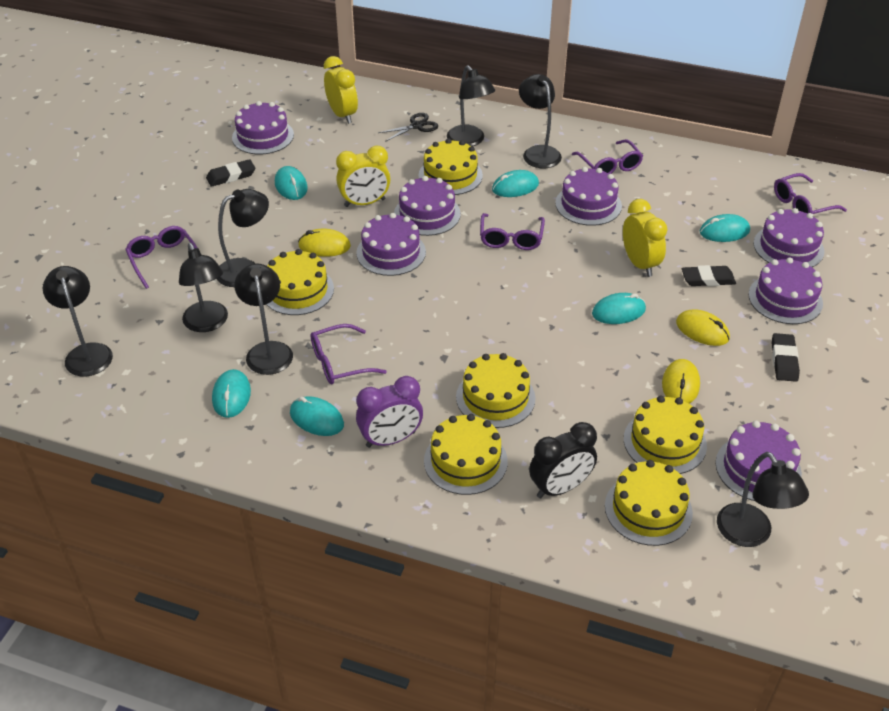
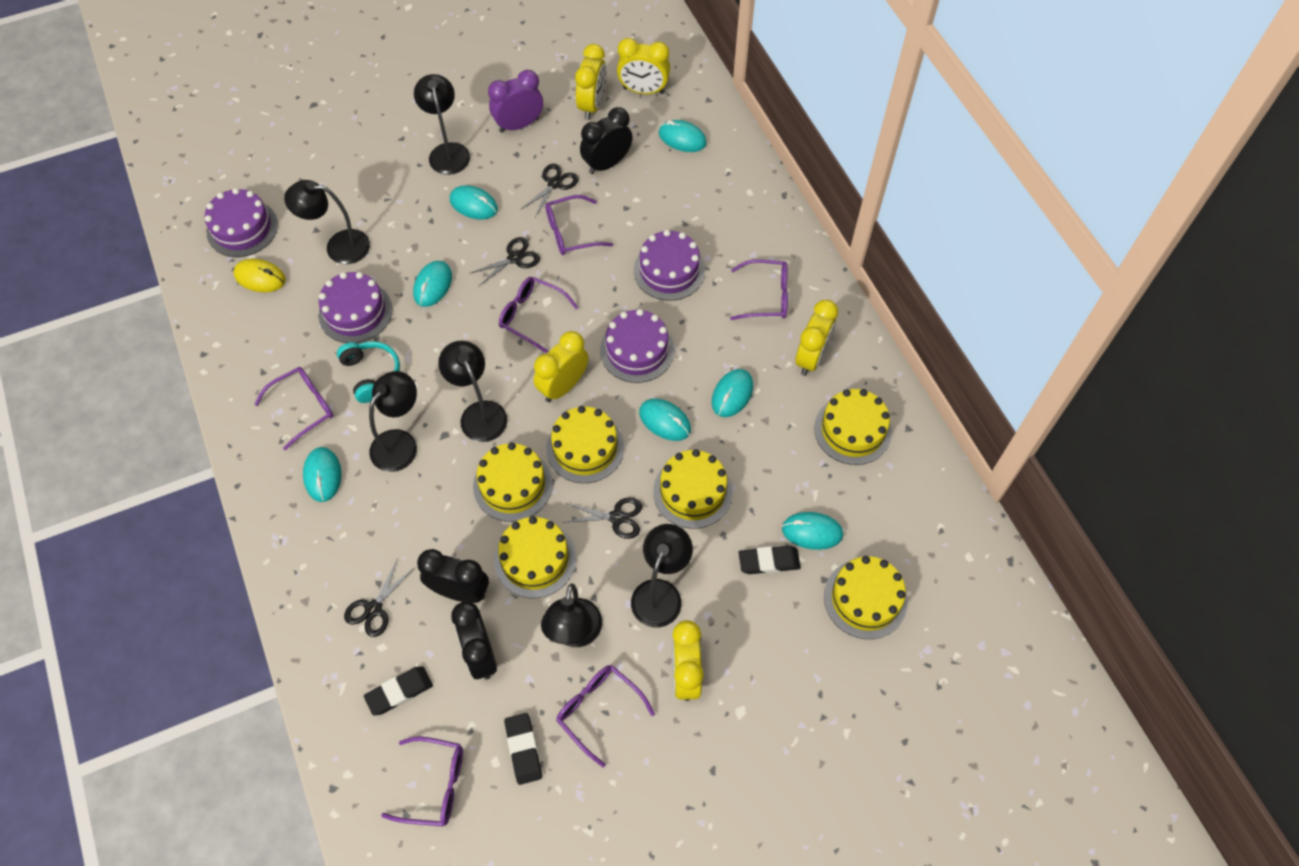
black clock: 1 -> 3
black lamp: 7 -> 6
black scissors: 1 -> 4
purple cake: 7 -> 4
purple glasses: 5 -> 6
turquoise headphones: 0 -> 1
turquoise mouse: 6 -> 7
yellow clock: 3 -> 5
yellow mouse: 3 -> 1

